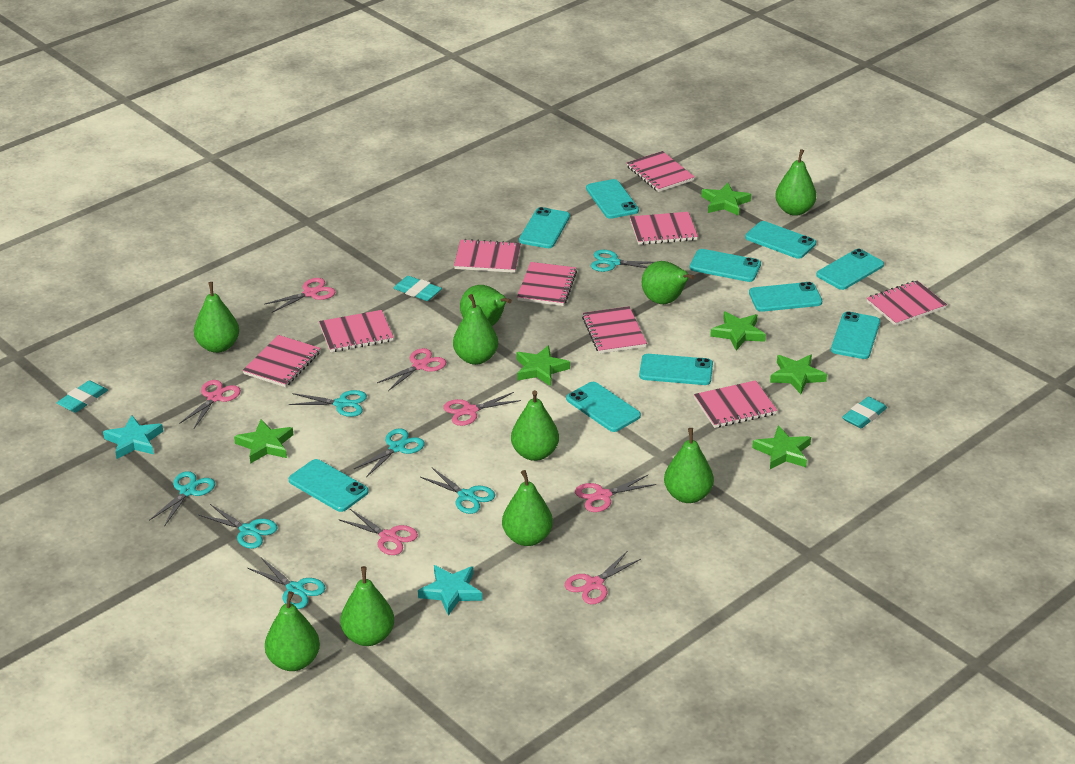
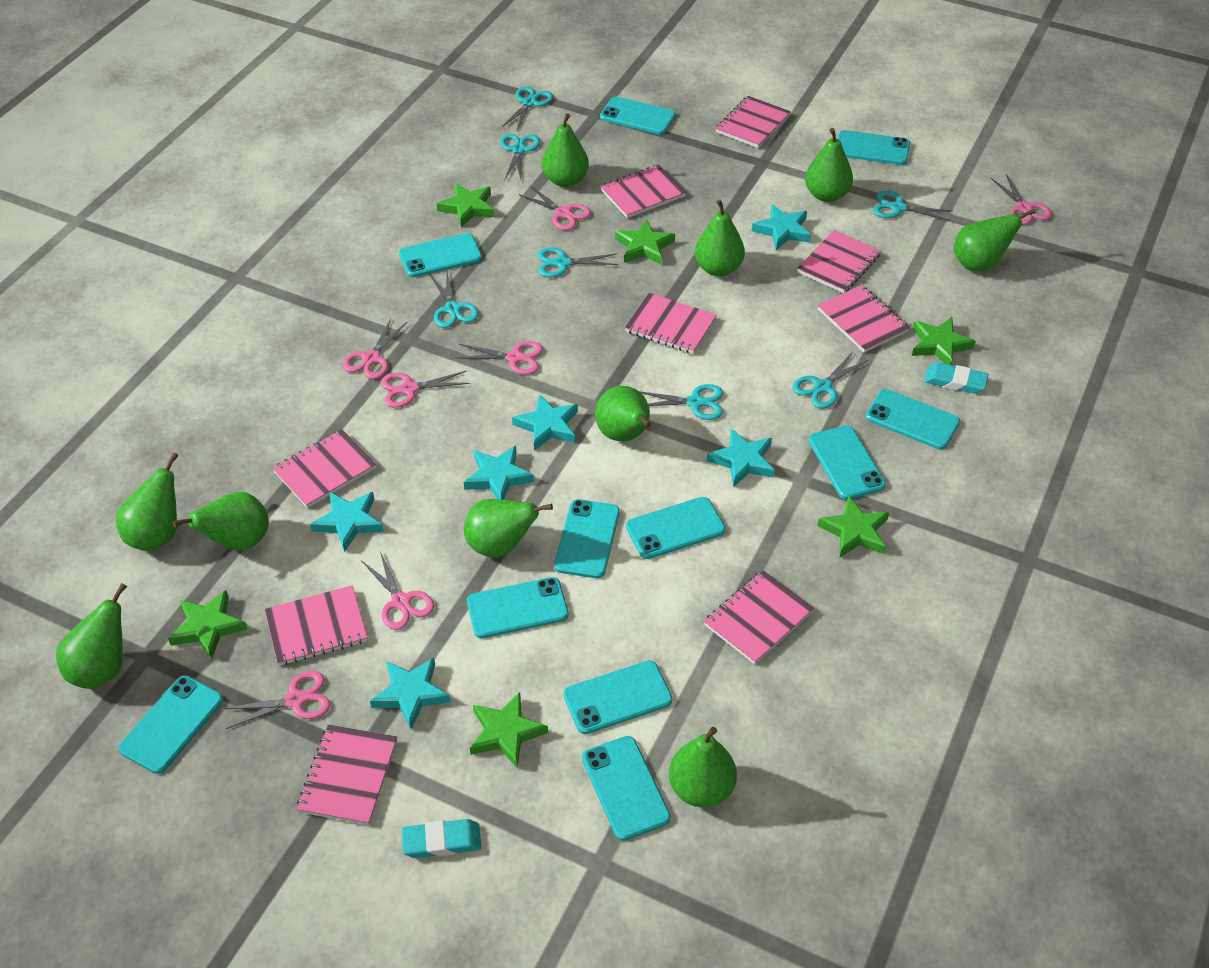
turquoise eraser: 3 -> 2
turquoise phone: 10 -> 11
turquoise star: 2 -> 6

